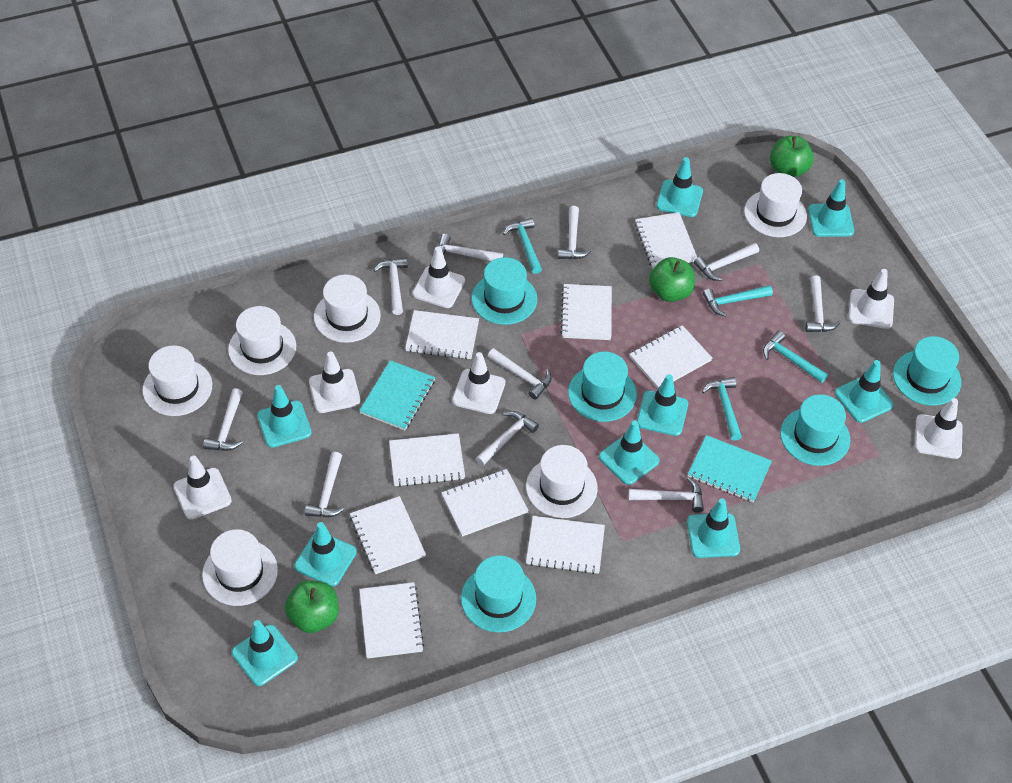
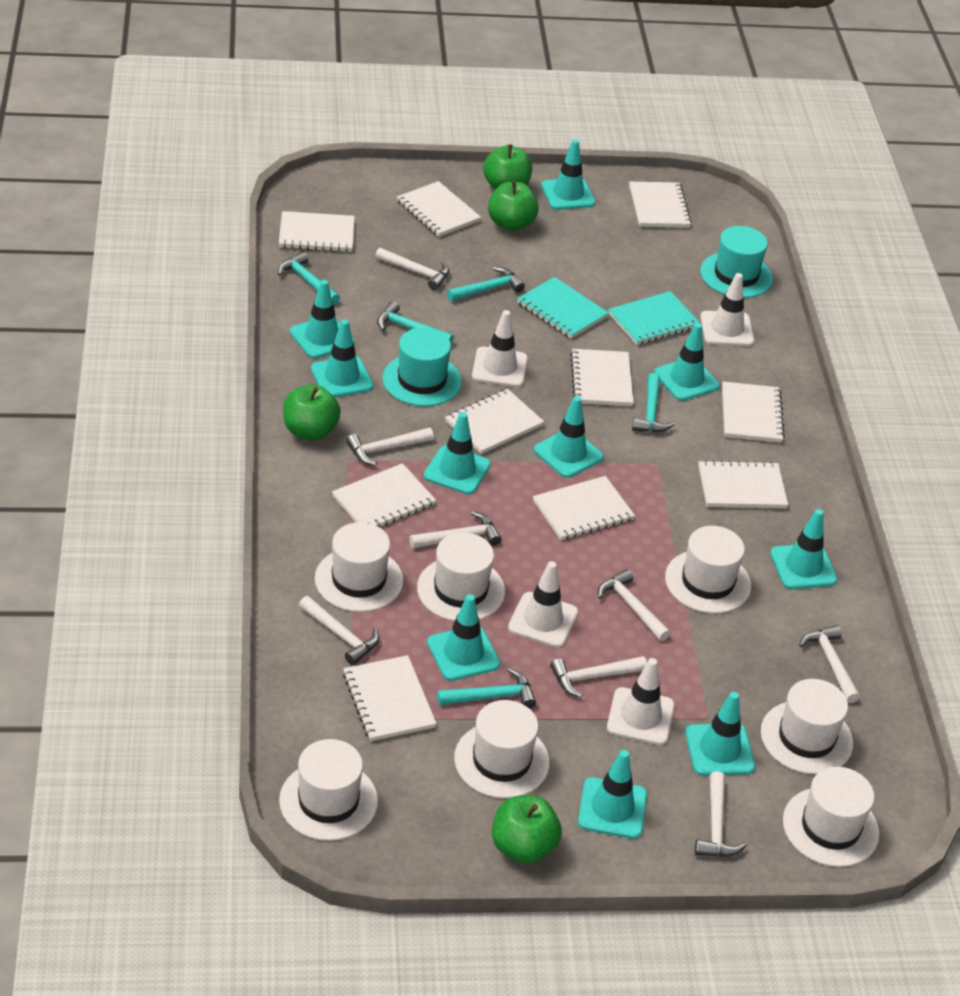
green apple: 3 -> 4
turquoise hammer: 4 -> 5
turquoise hat: 5 -> 2
turquoise traffic cone: 9 -> 10
white hammer: 10 -> 8
white hat: 6 -> 7
white notebook: 9 -> 10
white traffic cone: 6 -> 4

